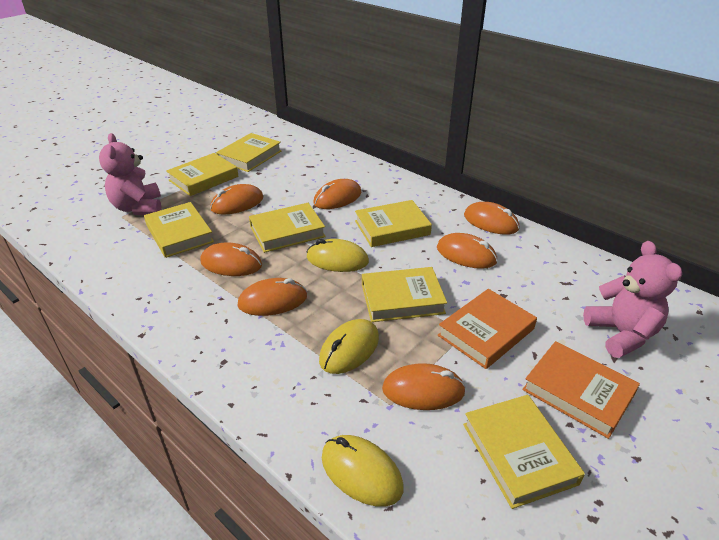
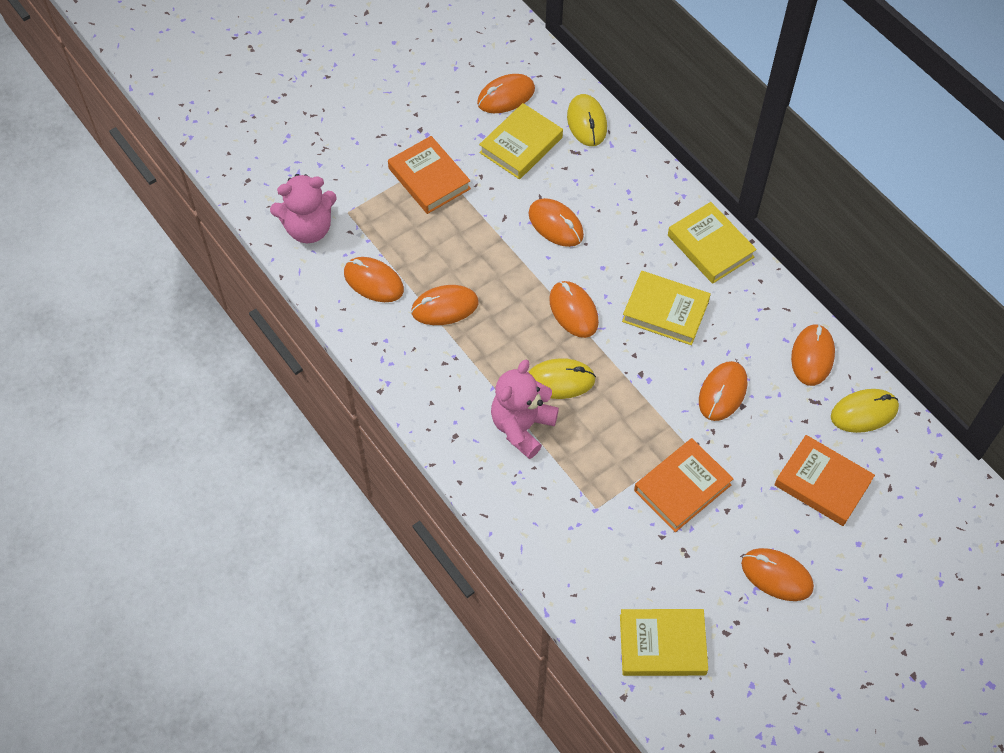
orange book: 2 -> 3
orange mouse: 7 -> 8
yellow book: 7 -> 4

